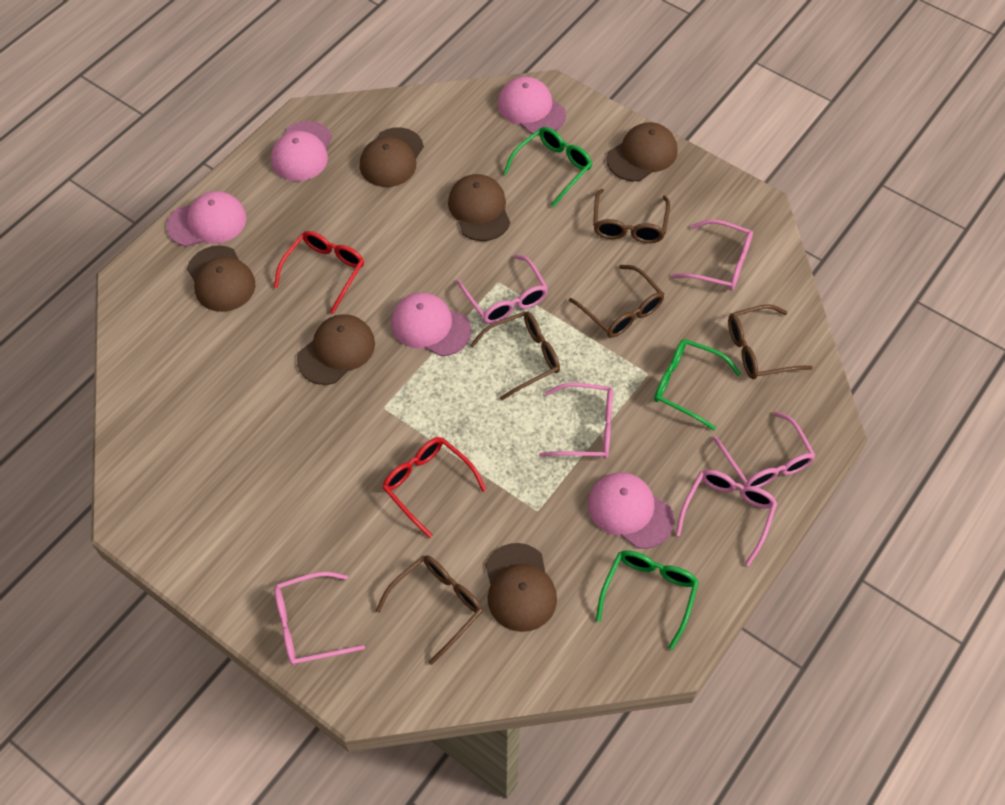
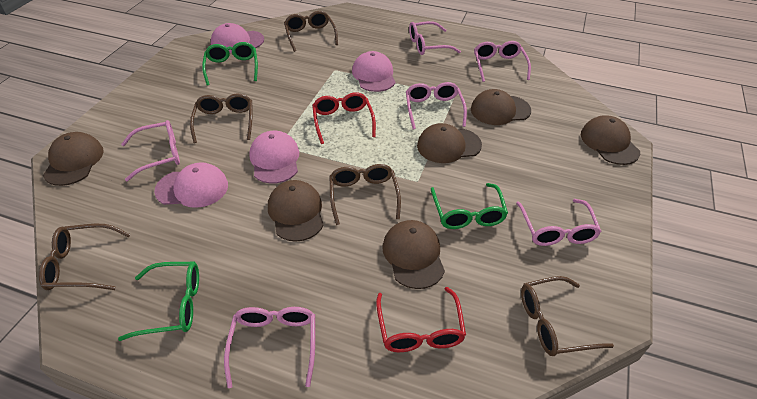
pink cap: 5 -> 4

